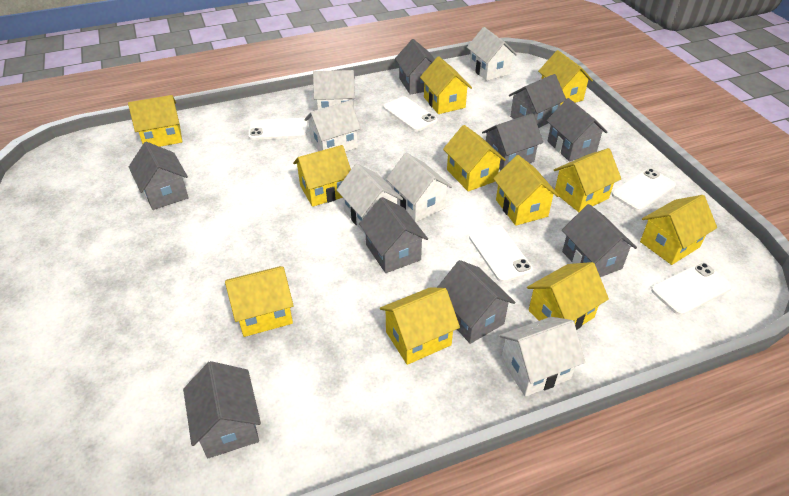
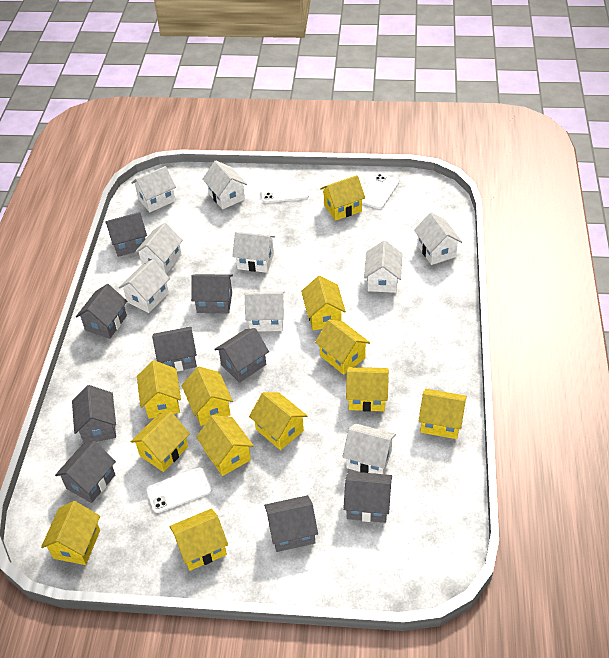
white house: 6 -> 9
white phone: 5 -> 3
yellow house: 11 -> 12

